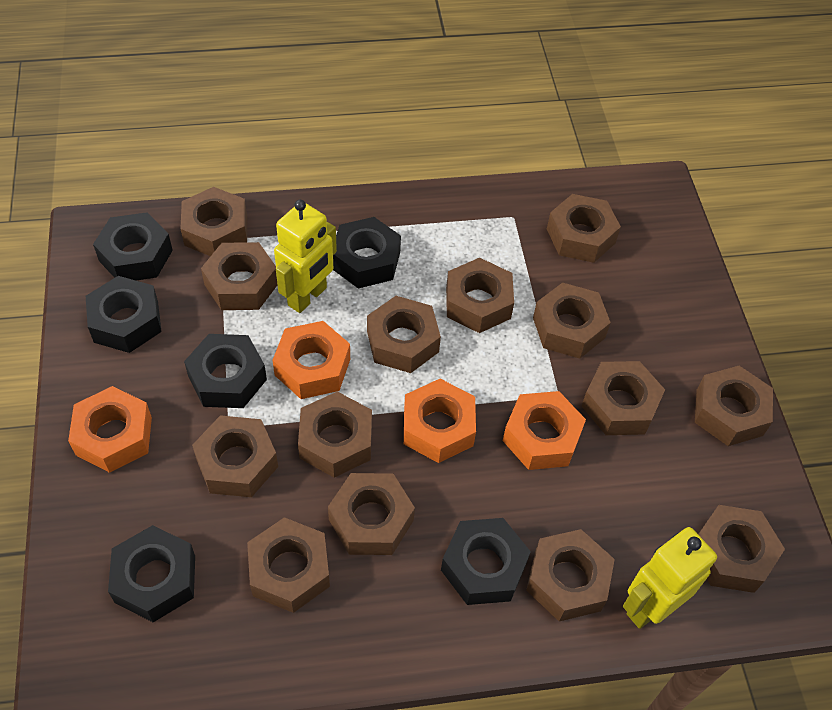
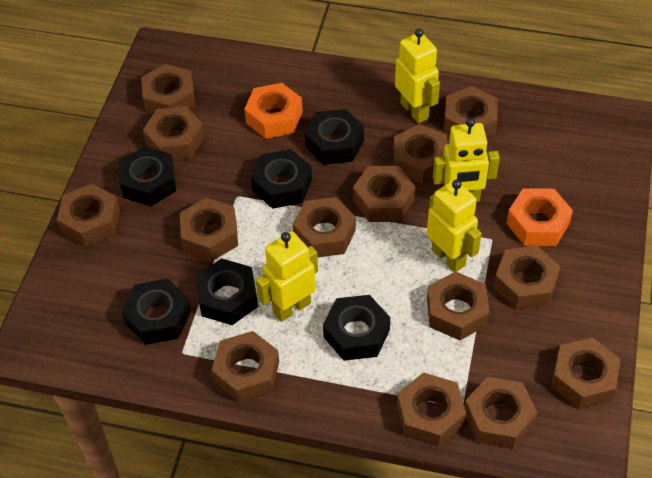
orange nut: 4 -> 2
yellow robot: 2 -> 4

